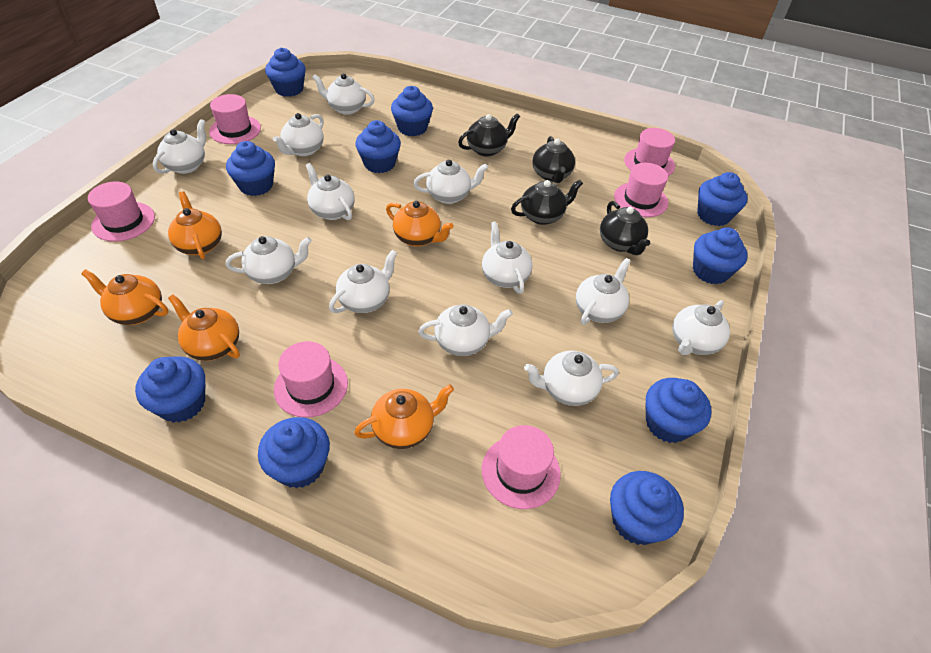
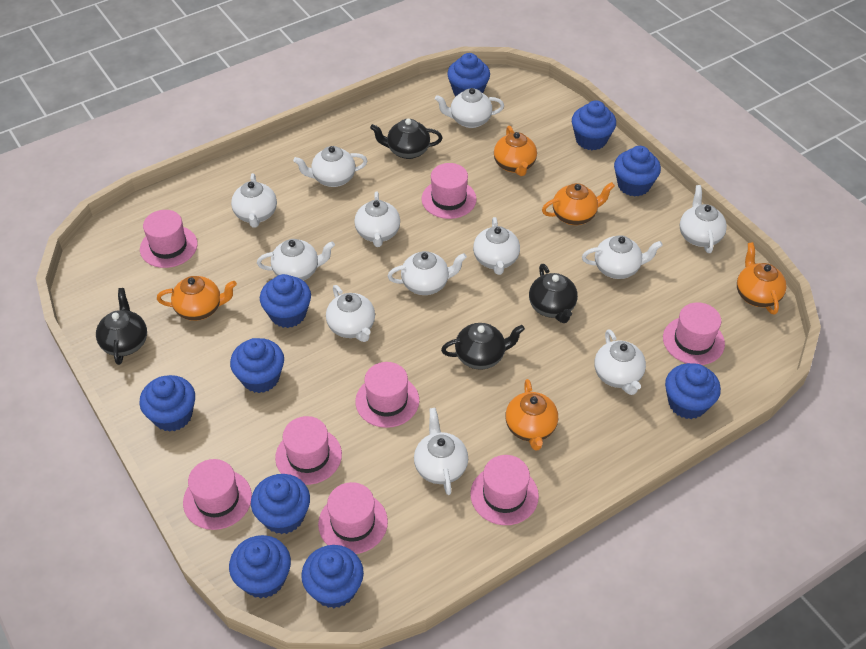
pink hat: 6 -> 8

